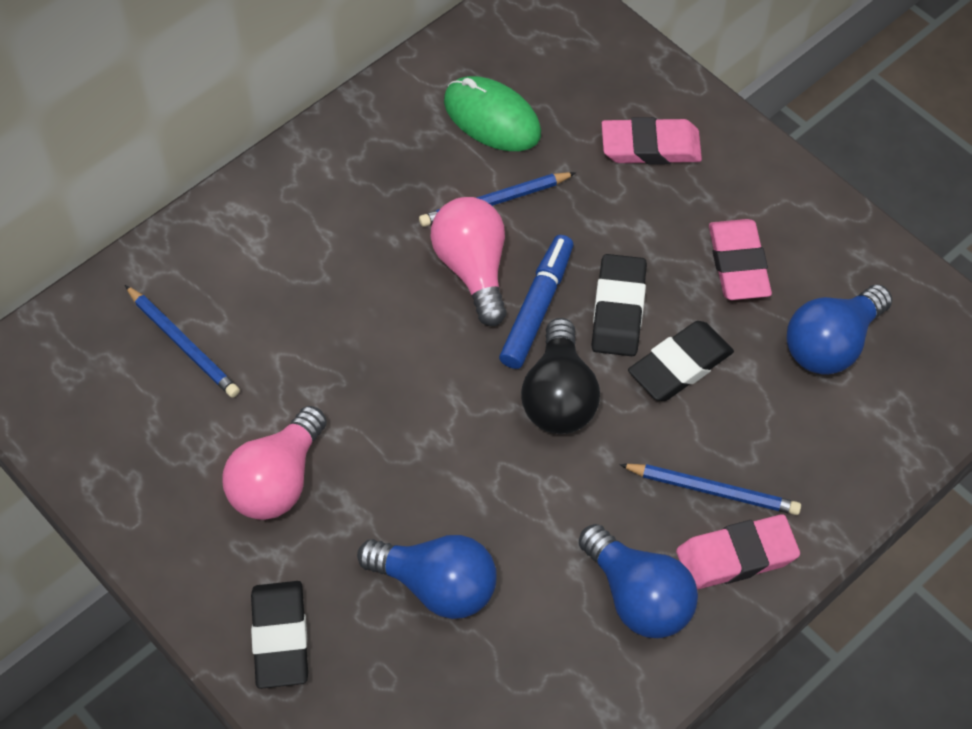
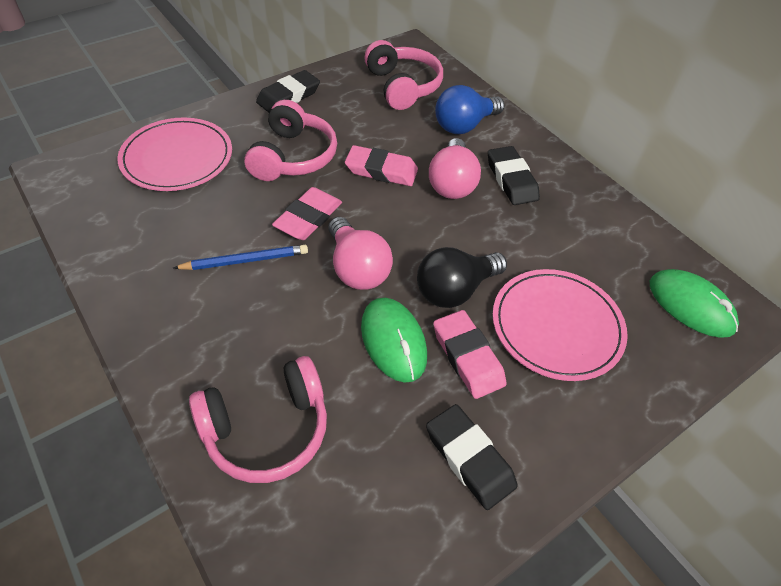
blue light bulb: 3 -> 1
blue marker: 1 -> 0
blue pencil: 3 -> 1
green mouse: 1 -> 2
pink headphones: 0 -> 3
pink plate: 0 -> 2

